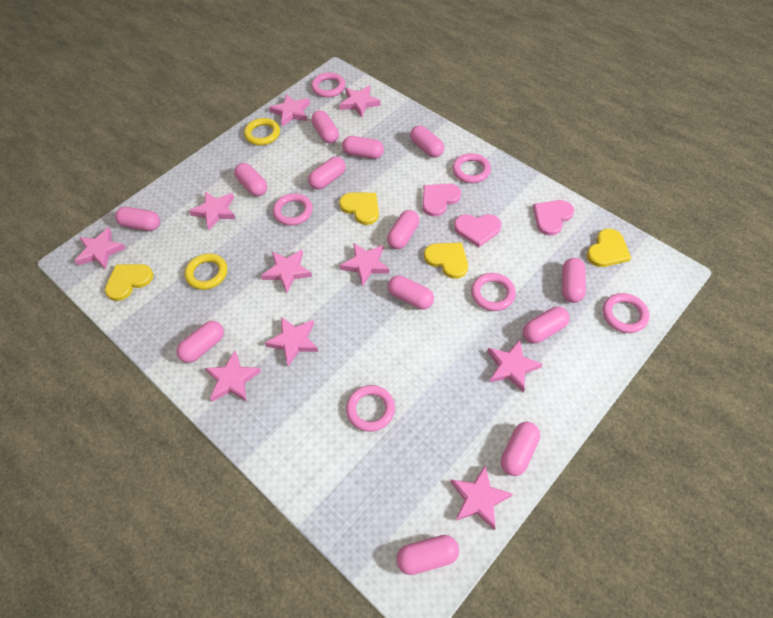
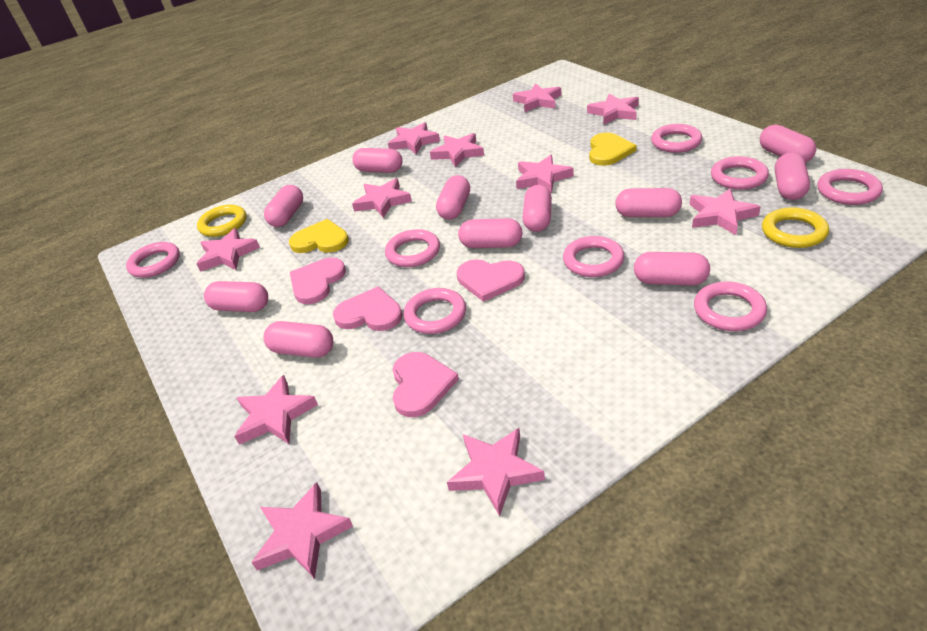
pink capsule: 13 -> 11
pink heart: 3 -> 4
pink ring: 6 -> 8
pink star: 10 -> 11
yellow heart: 4 -> 2

